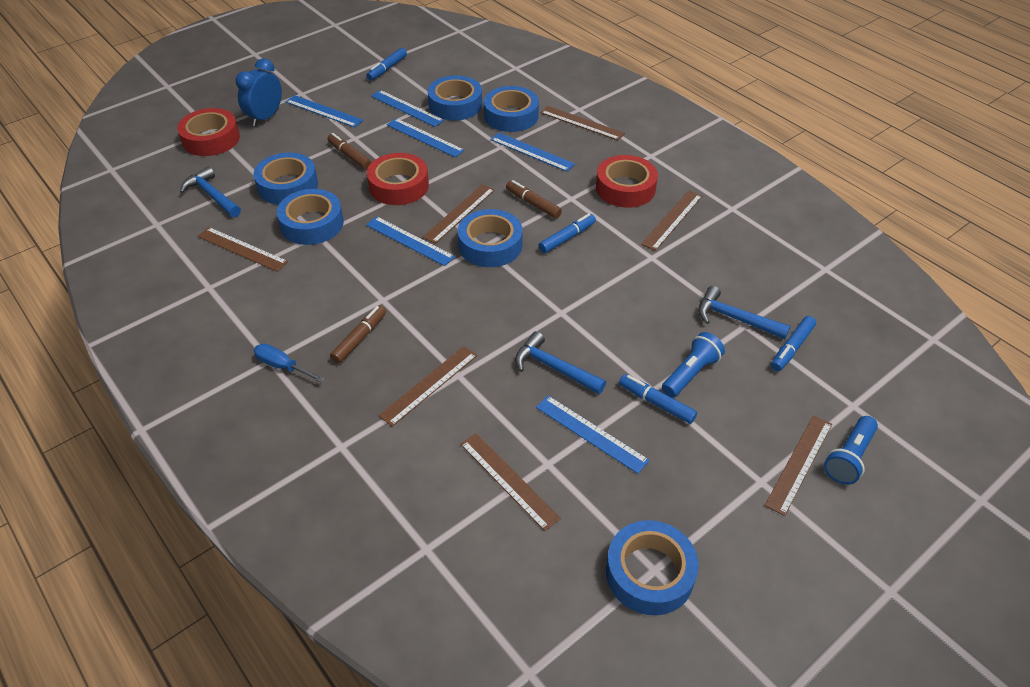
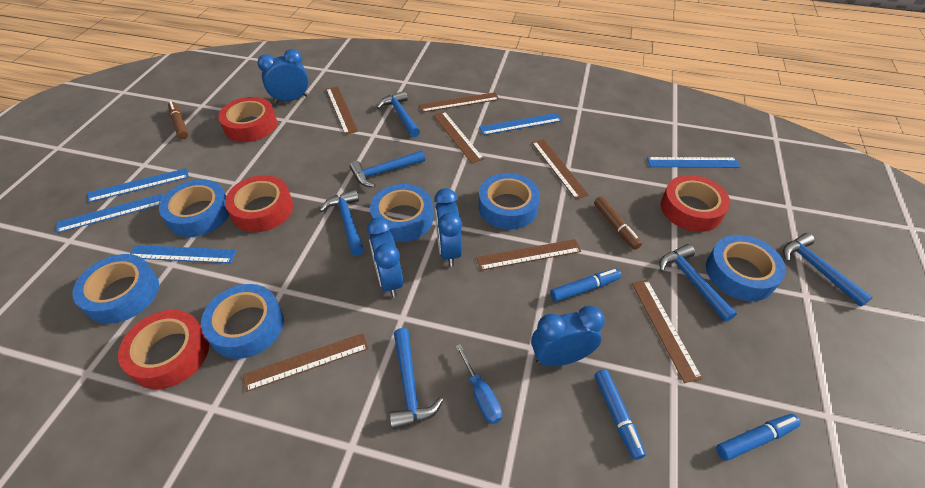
blue clock: 1 -> 4
blue flashlight: 2 -> 0
blue hammer: 3 -> 6
blue marker: 4 -> 3
blue ruler: 6 -> 5
brown marker: 3 -> 2
red tape: 3 -> 4

